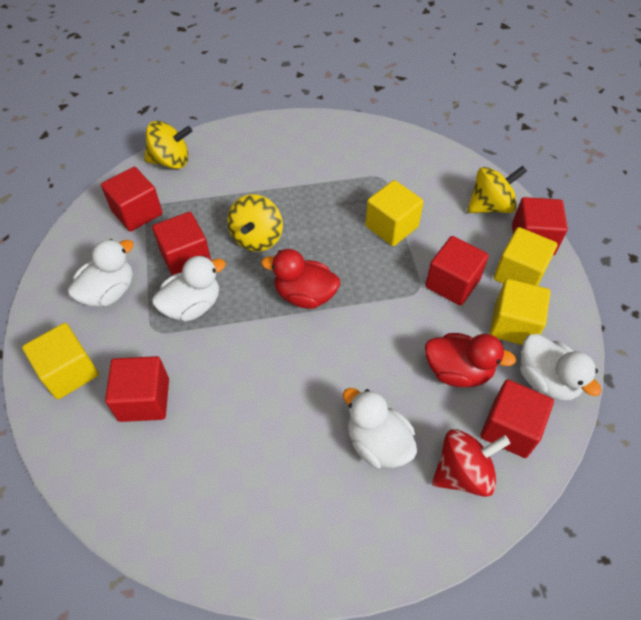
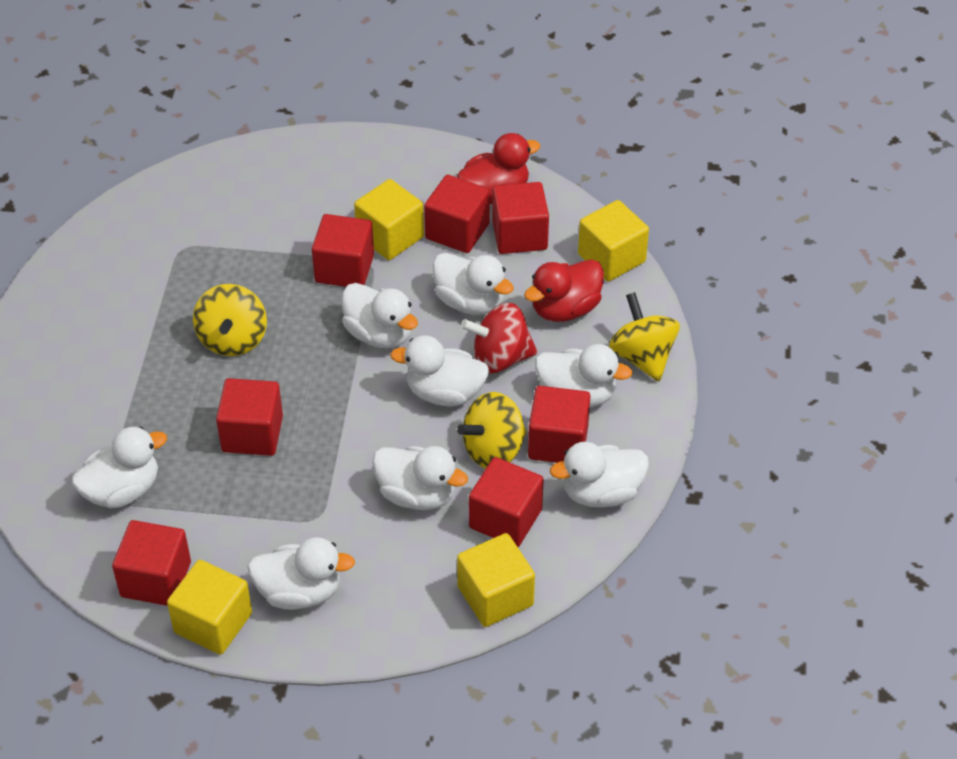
red cube: 6 -> 7
white duck: 4 -> 8

